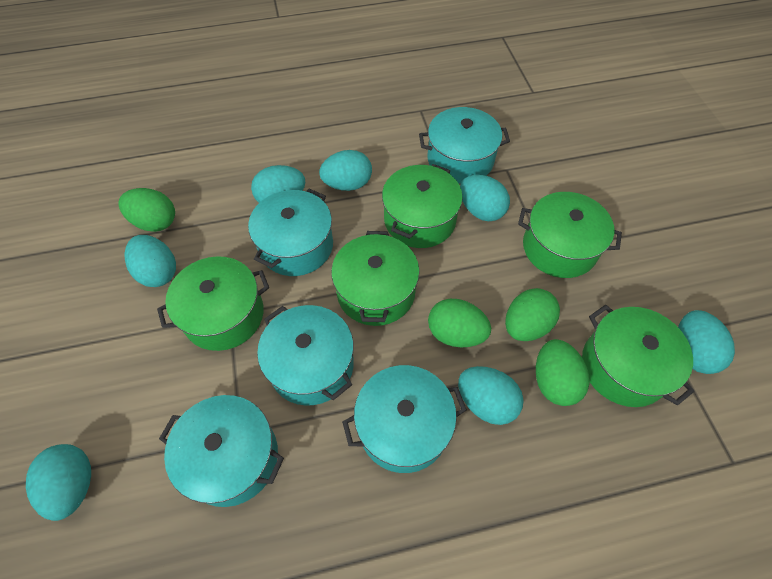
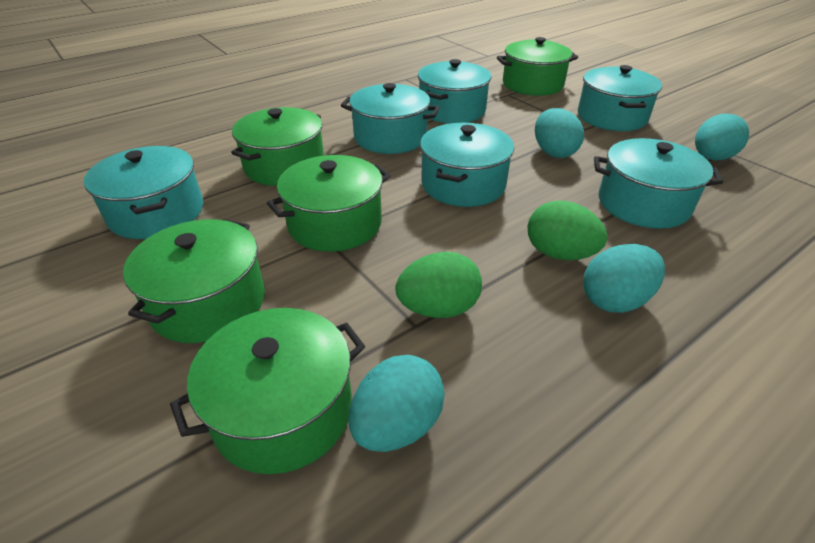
green egg: 4 -> 2
turquoise egg: 7 -> 4
turquoise pot: 5 -> 6

